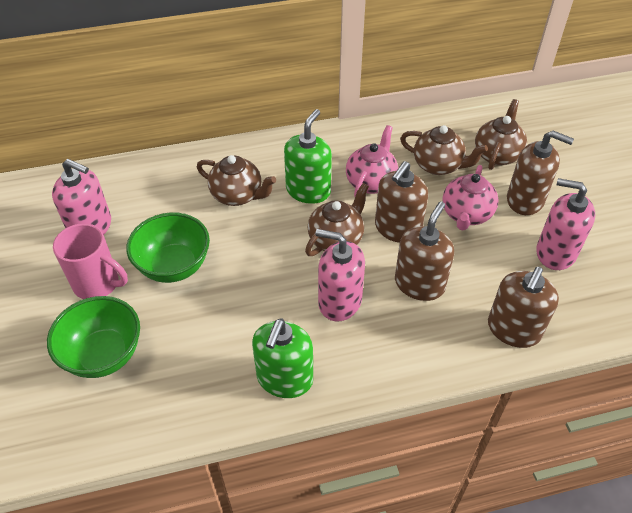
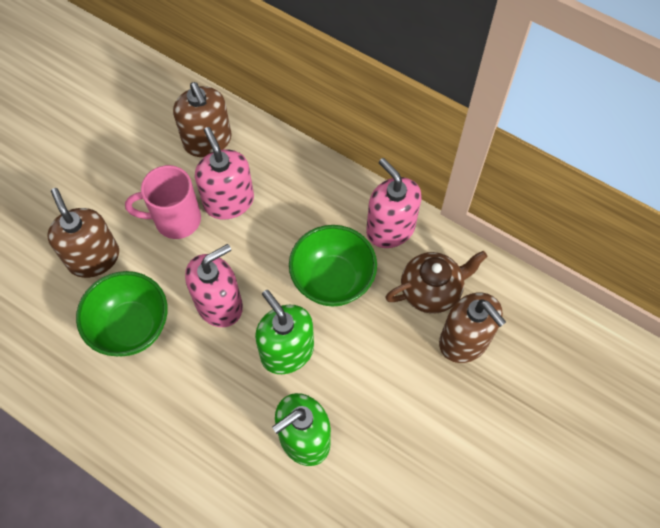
brown soap dispenser: 4 -> 3
brown teapot: 4 -> 1
pink teapot: 2 -> 0

